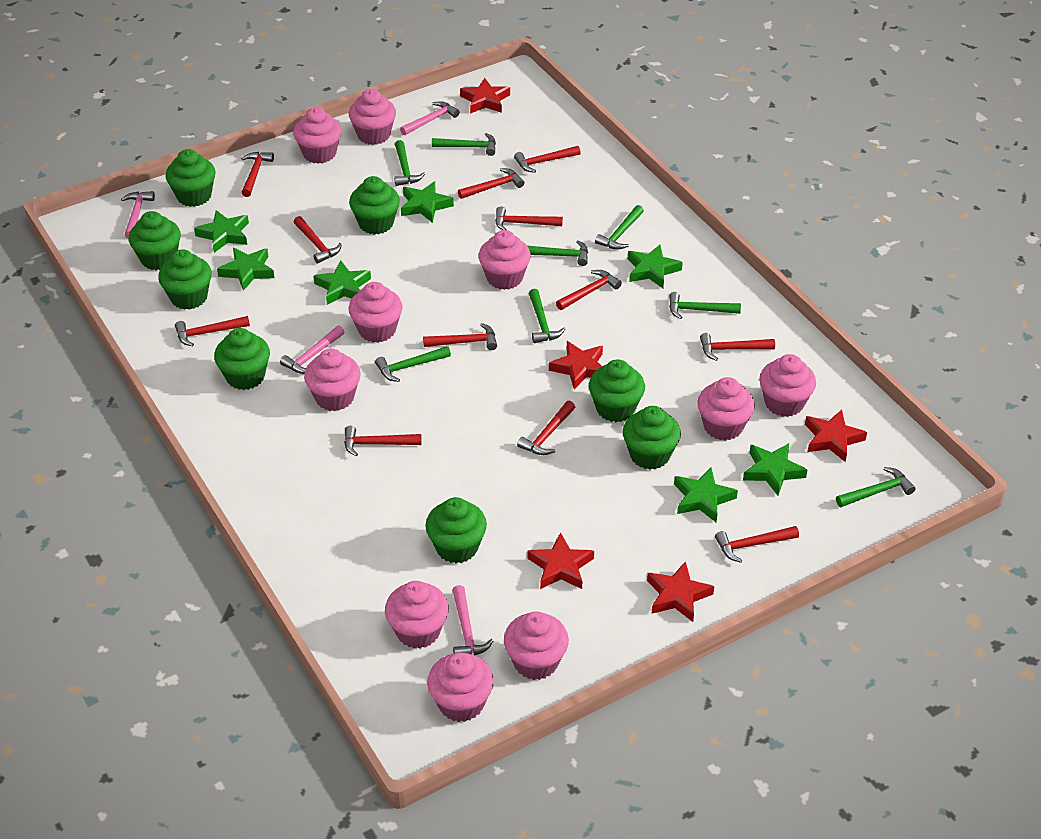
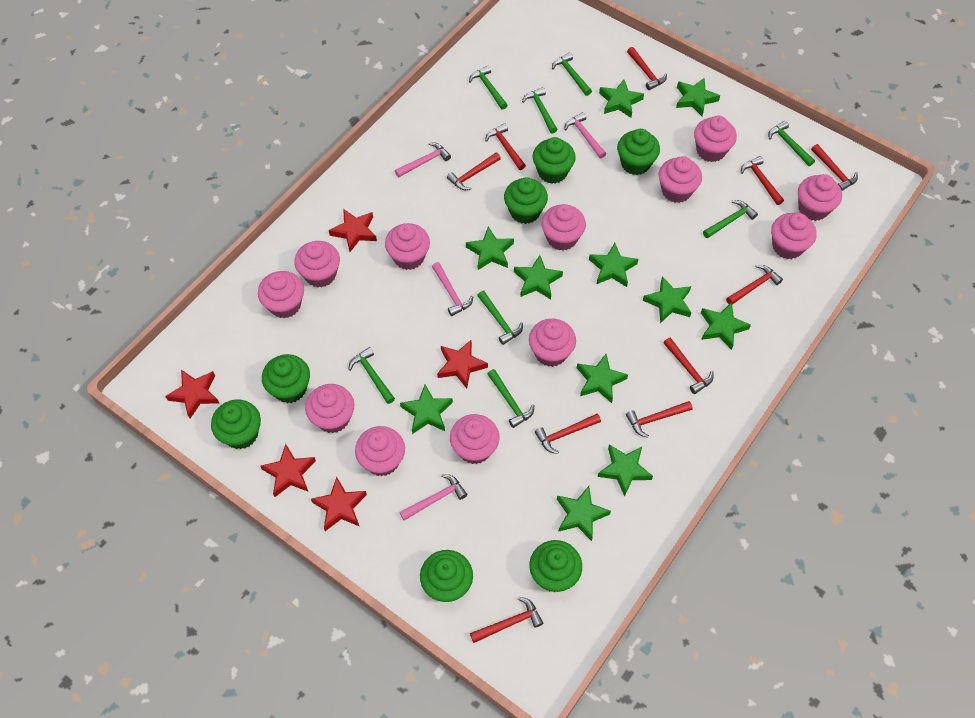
green cupcake: 8 -> 7
green star: 7 -> 11
pink cupcake: 10 -> 12
red hammer: 12 -> 10

